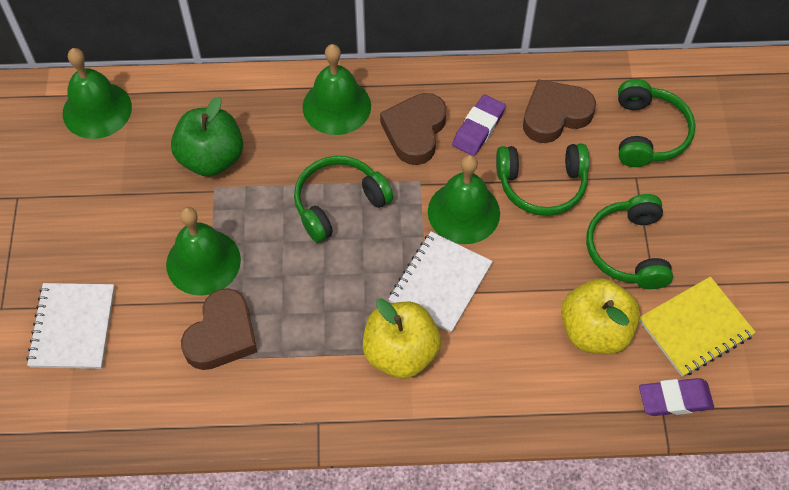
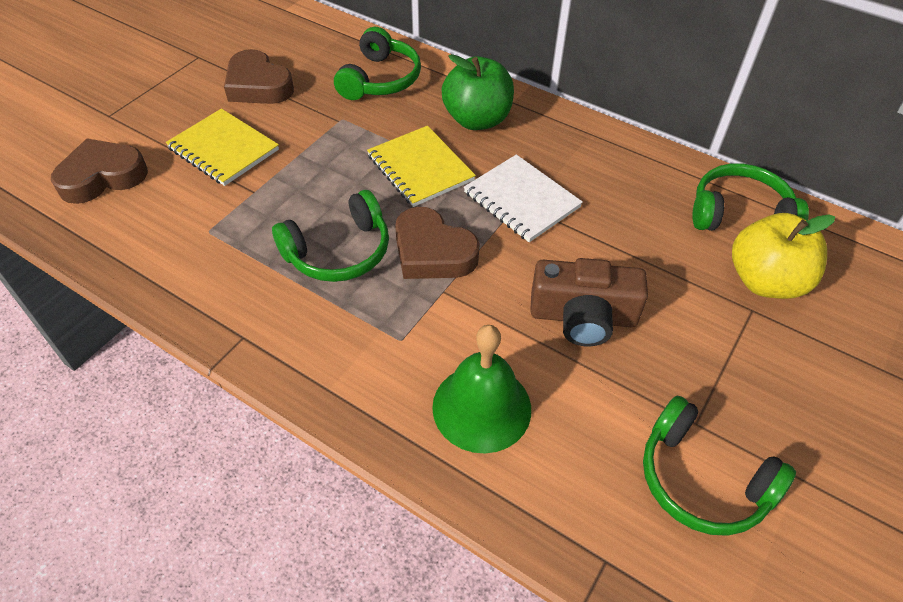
brown camera: 0 -> 1
green bell: 4 -> 1
purple eraser: 2 -> 0
white notebook: 2 -> 1
yellow apple: 2 -> 1
yellow notebook: 1 -> 2

